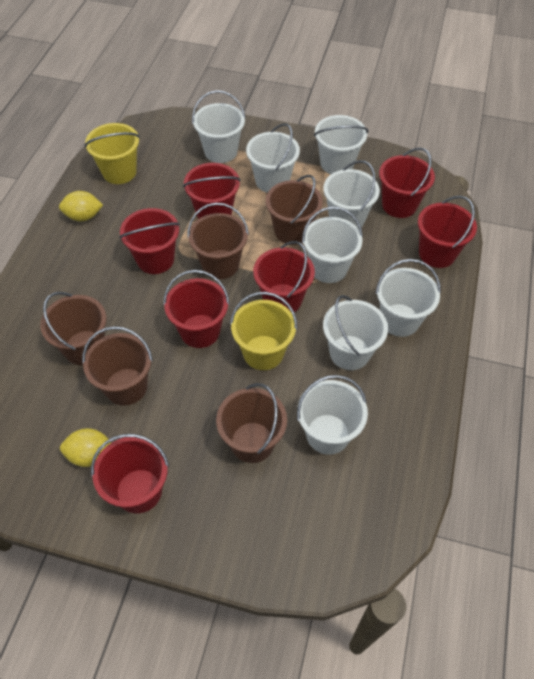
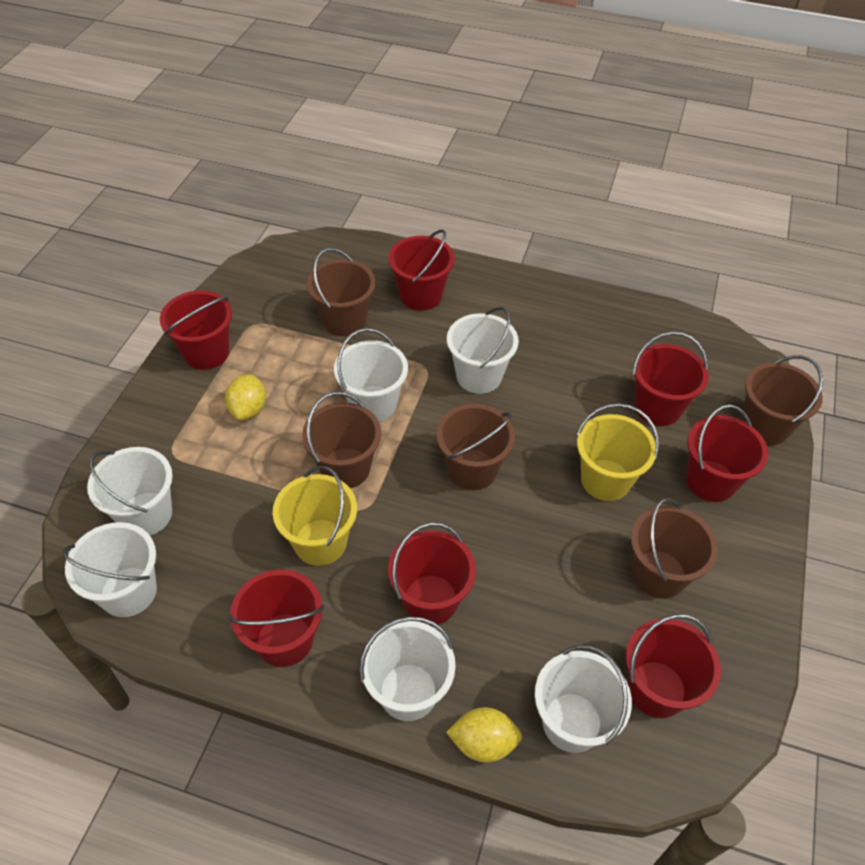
white bucket: 8 -> 6

